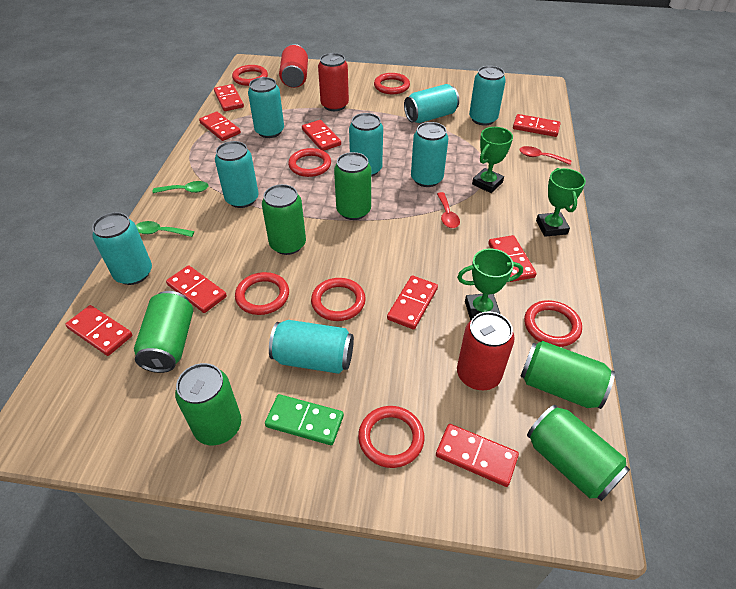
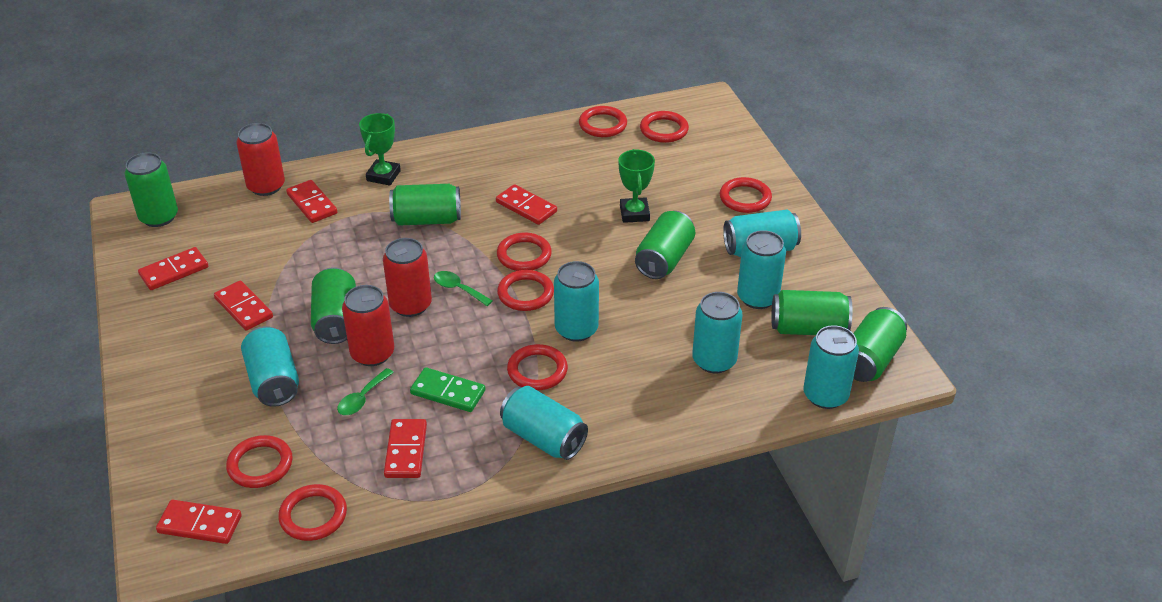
green trophy: 3 -> 2
red domino: 9 -> 6
red ring: 7 -> 8
red spoon: 2 -> 0
turquoise can: 8 -> 7

